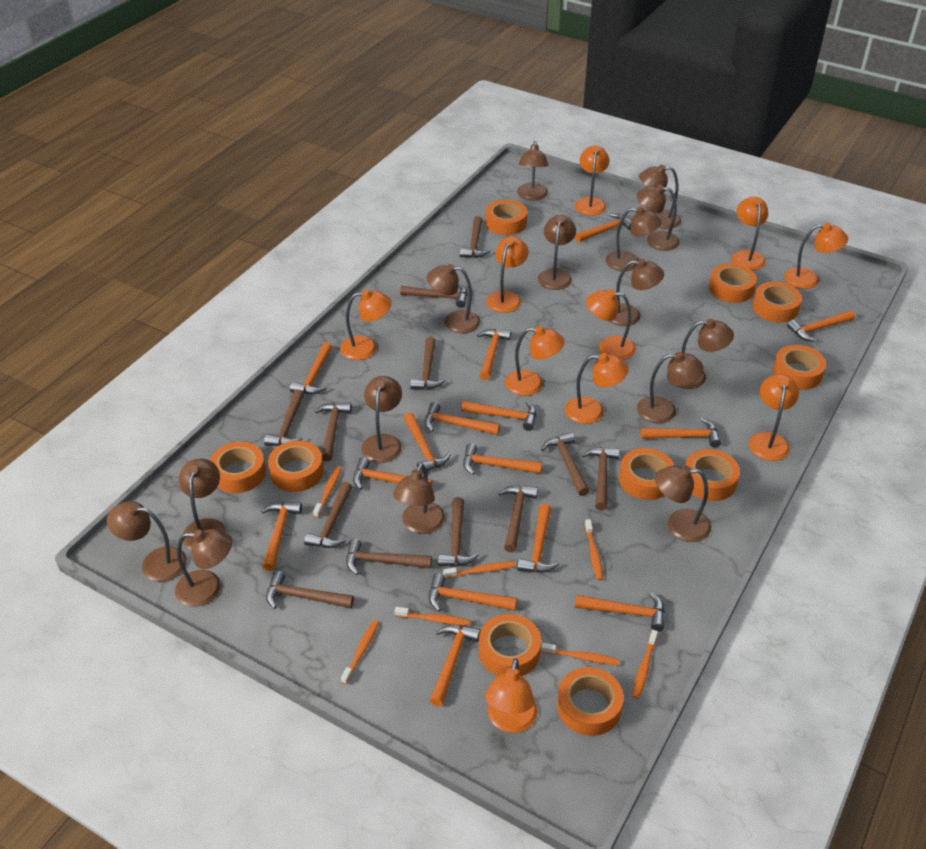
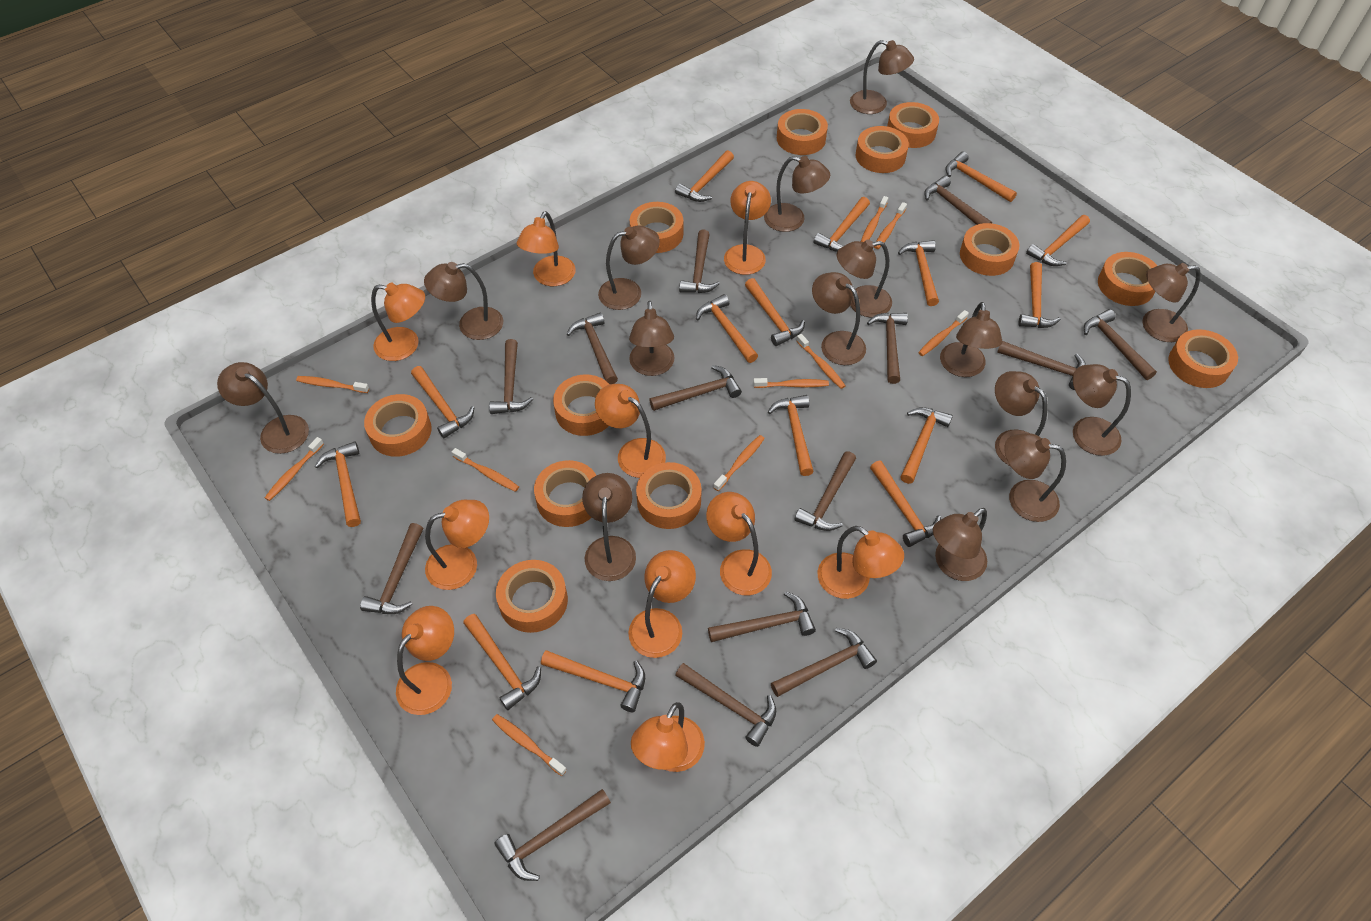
brown hammer: 12 -> 14
orange tape: 10 -> 12
orange toothbrush: 7 -> 10

